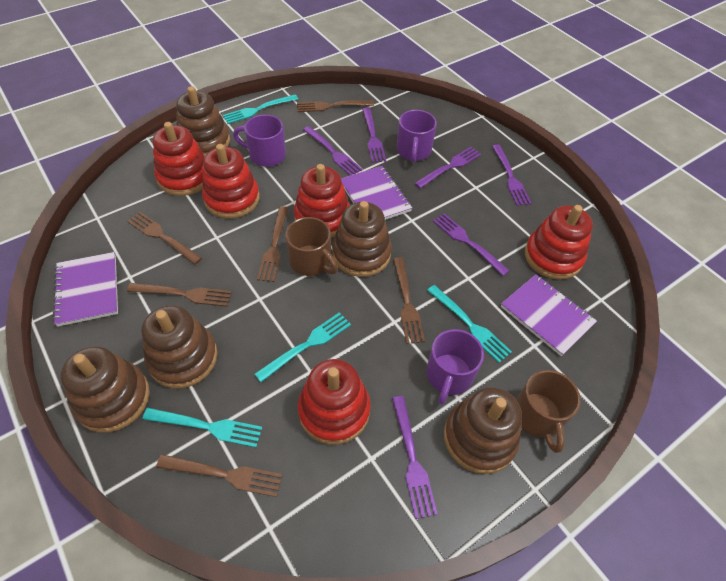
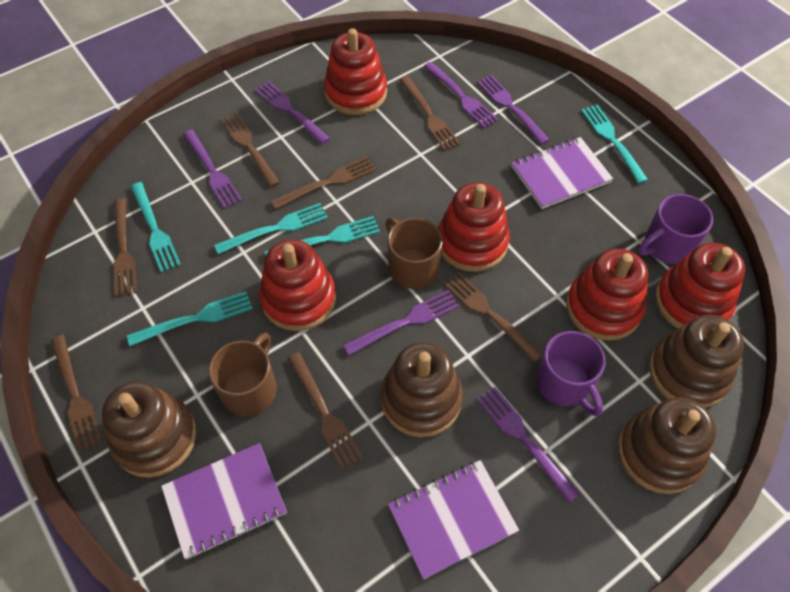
brown fork: 6 -> 7
brown stacking toy: 5 -> 4
purple mug: 3 -> 2
turquoise fork: 4 -> 5

